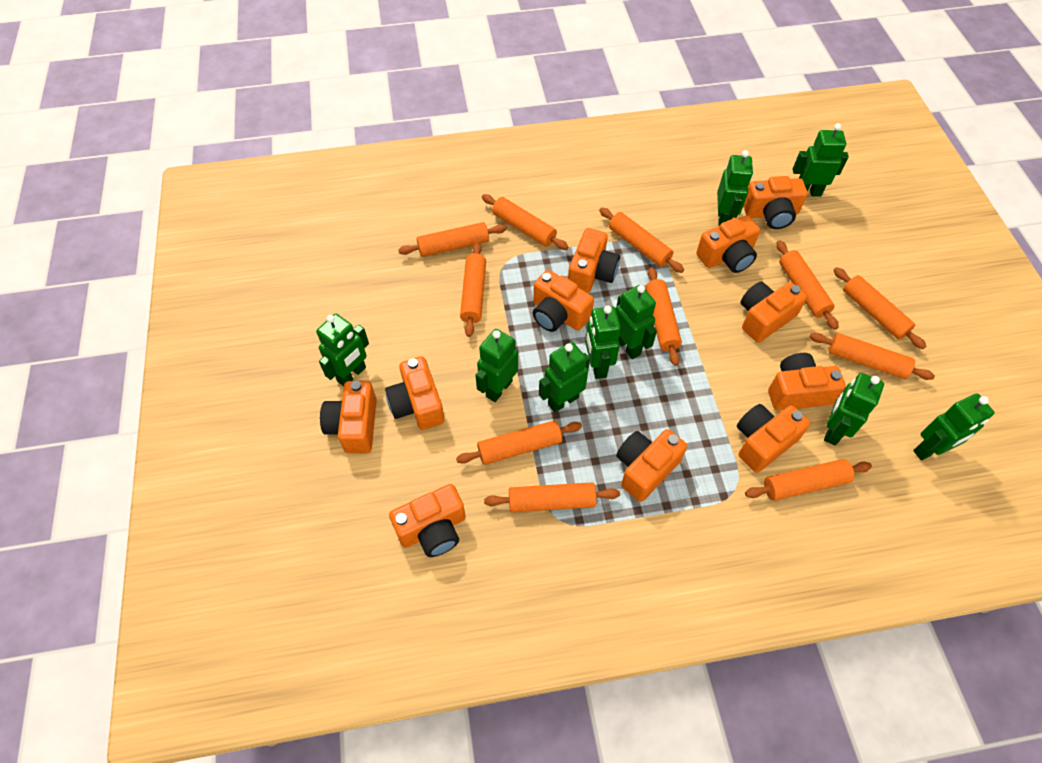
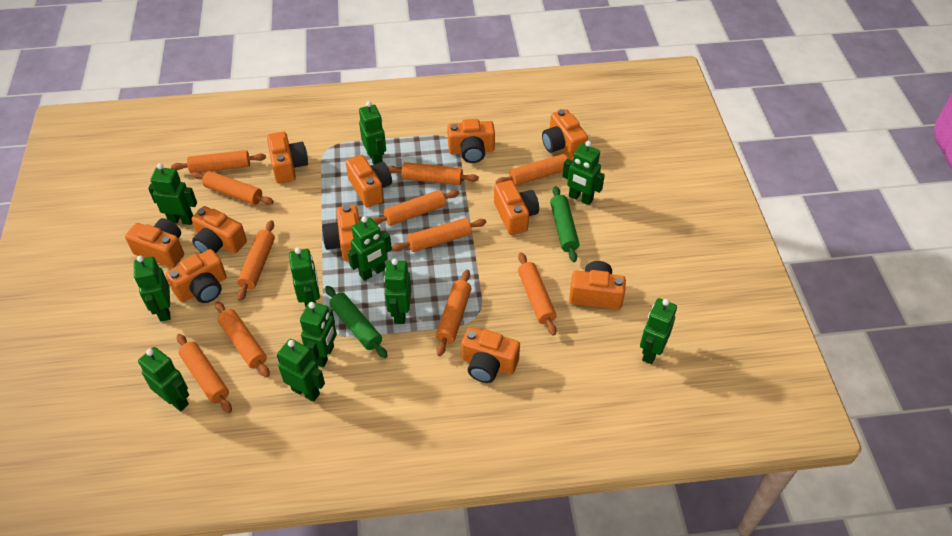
green robot: 9 -> 11
green rolling pin: 0 -> 2

